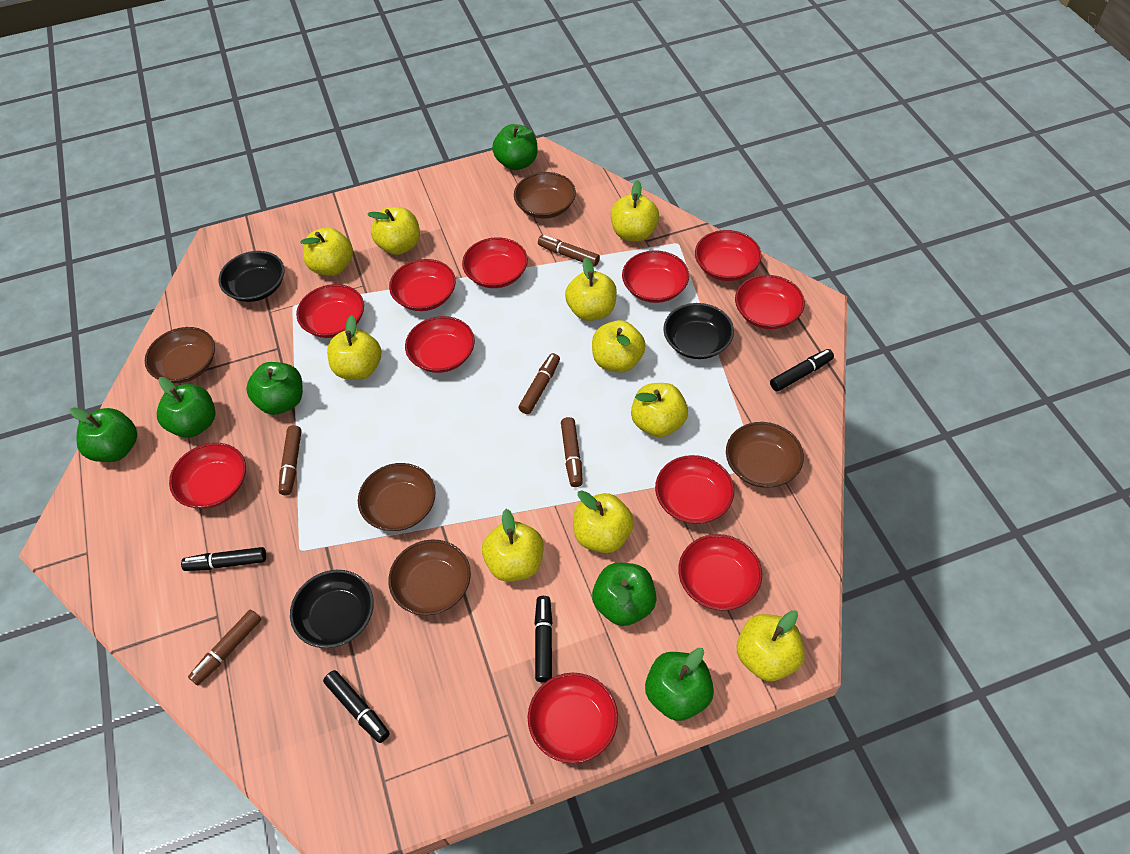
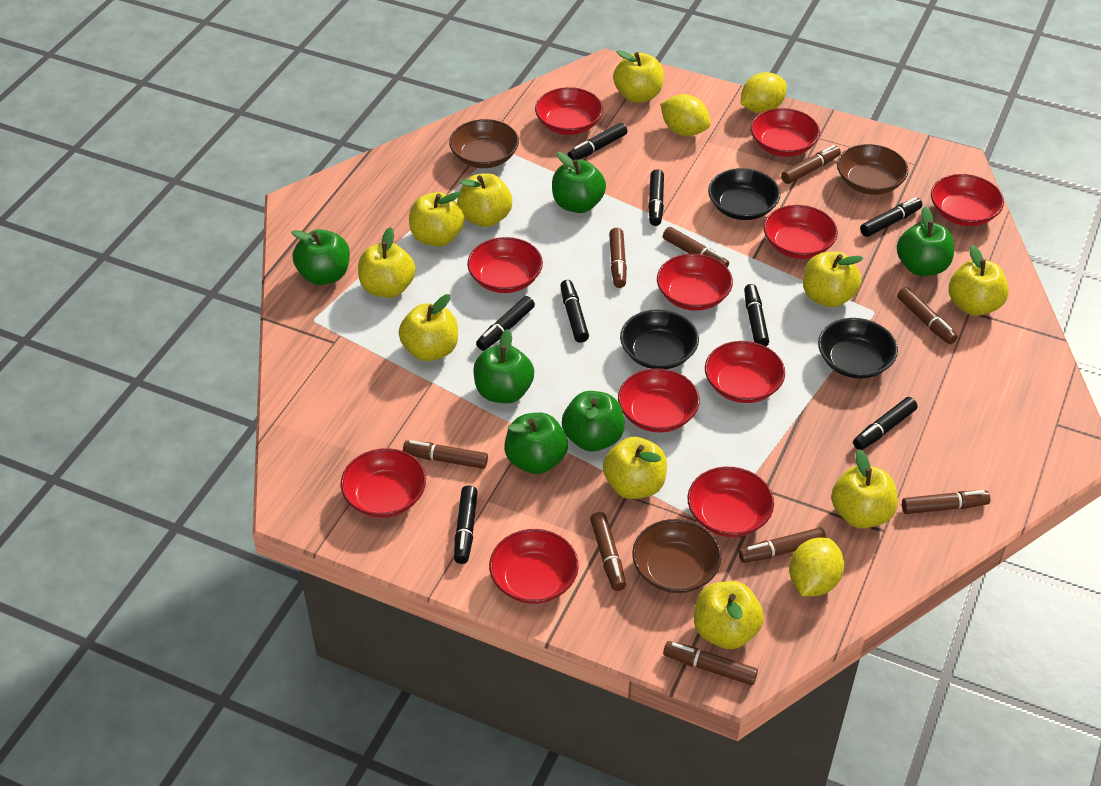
black marker: 4 -> 8
brown bowl: 5 -> 3
brown marker: 5 -> 9
yellow lemon: 0 -> 3

